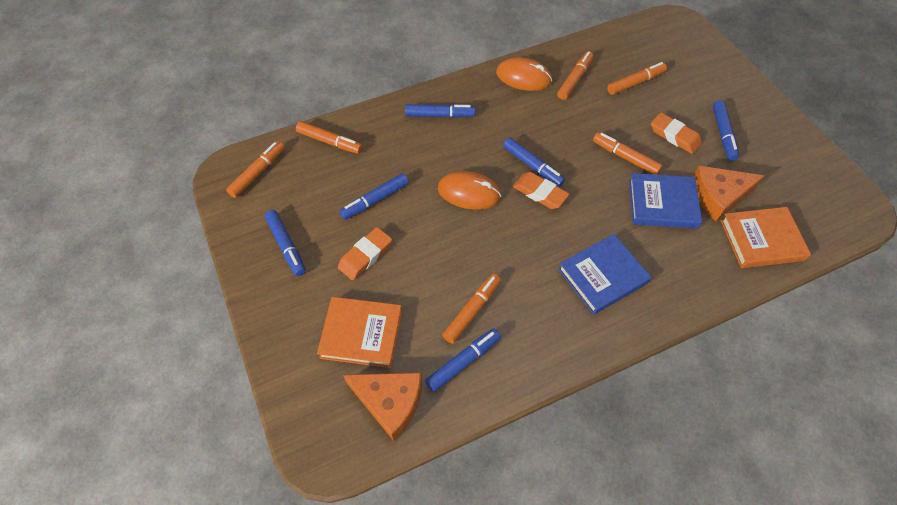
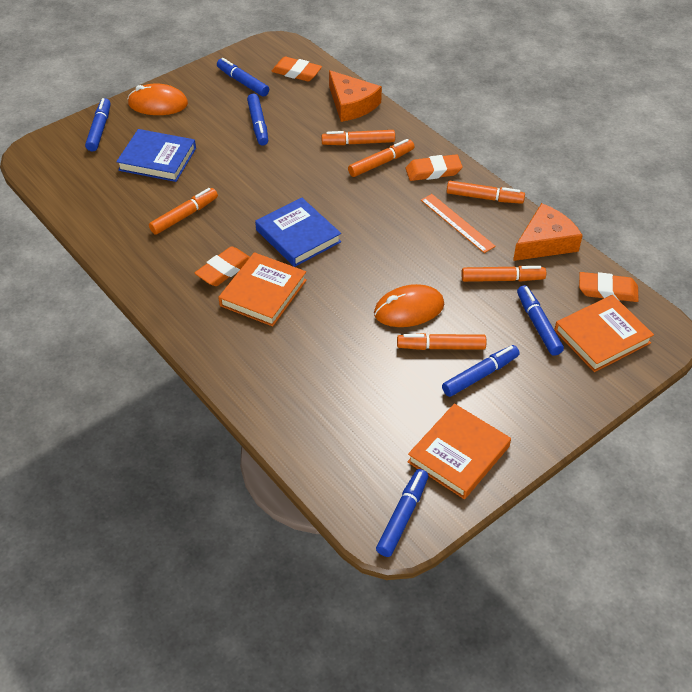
orange book: 2 -> 3
orange eraser: 3 -> 4
orange ruler: 0 -> 1

